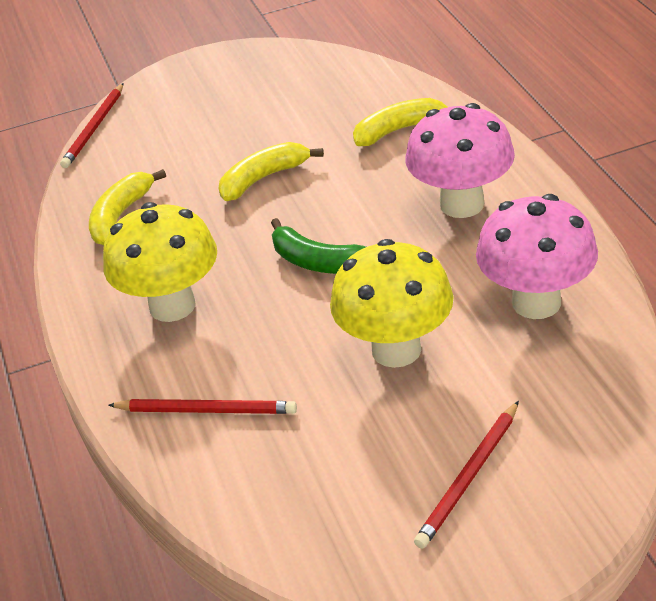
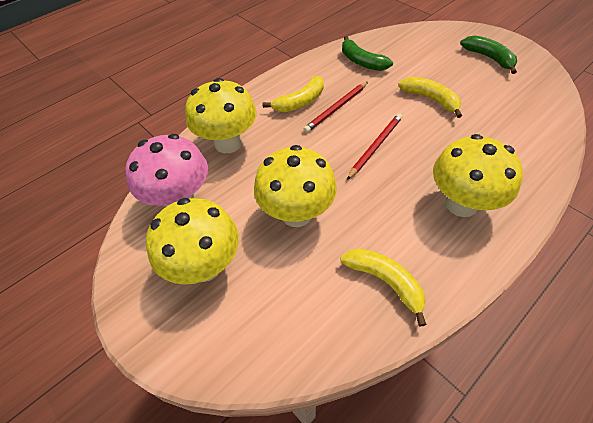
green banana: 1 -> 2
pink mushroom: 2 -> 1
red pencil: 3 -> 2
yellow mushroom: 2 -> 4

